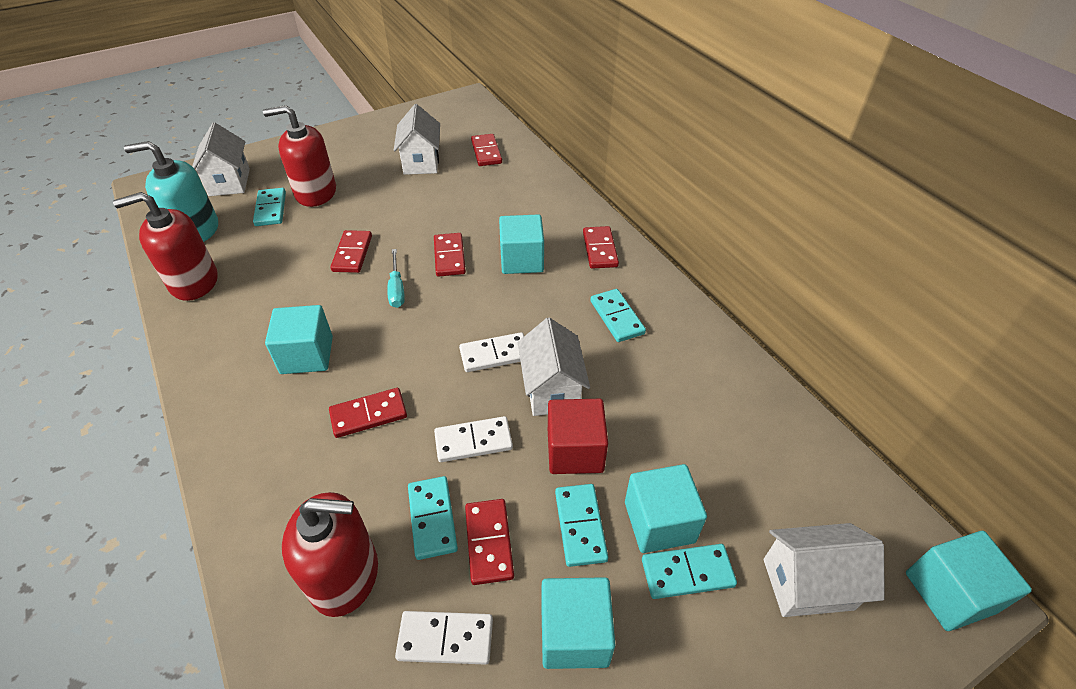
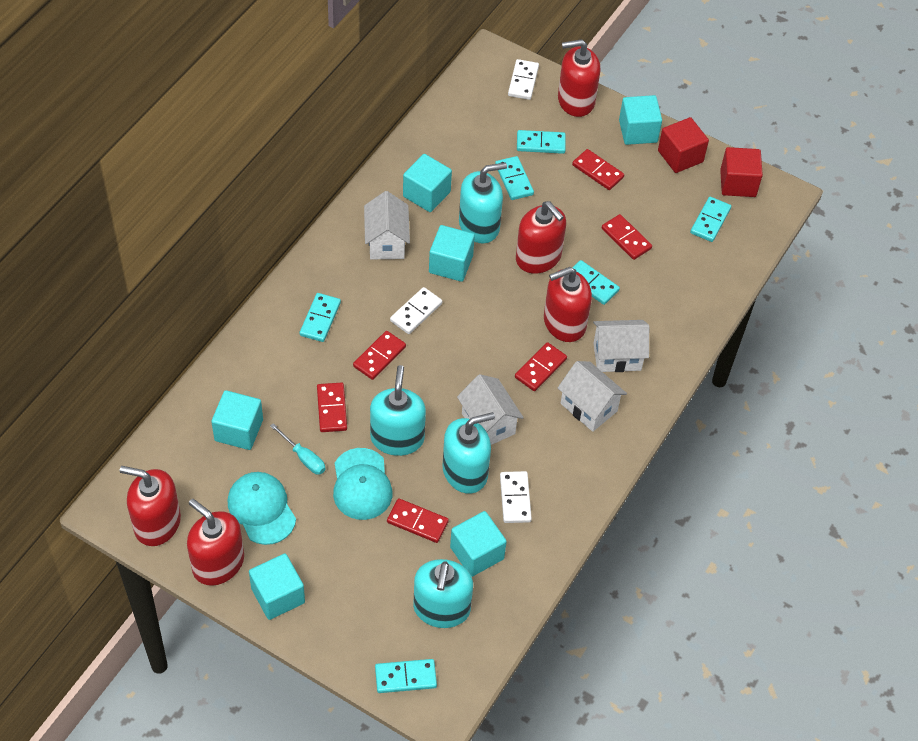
red cube: 1 -> 2
red soap dispenser: 3 -> 5
turquoise cap: 0 -> 2
turquoise cube: 5 -> 6
turquoise domino: 5 -> 6
turquoise soap dispenser: 1 -> 4

